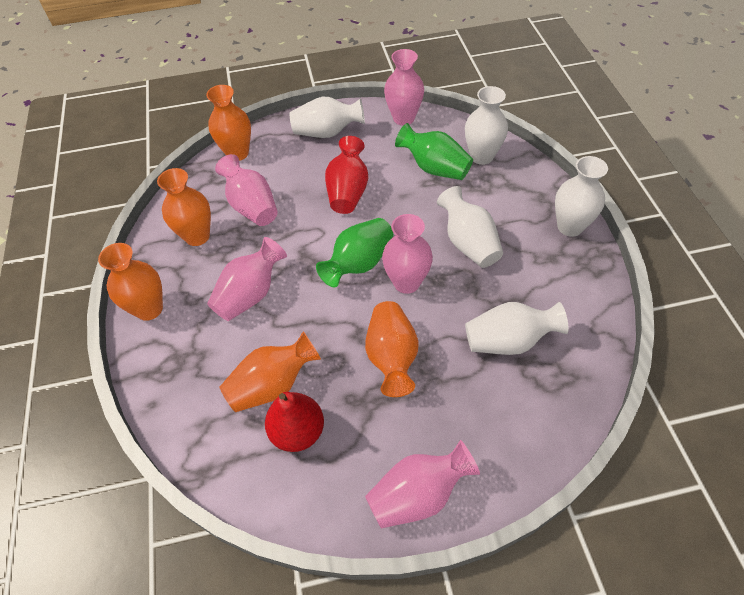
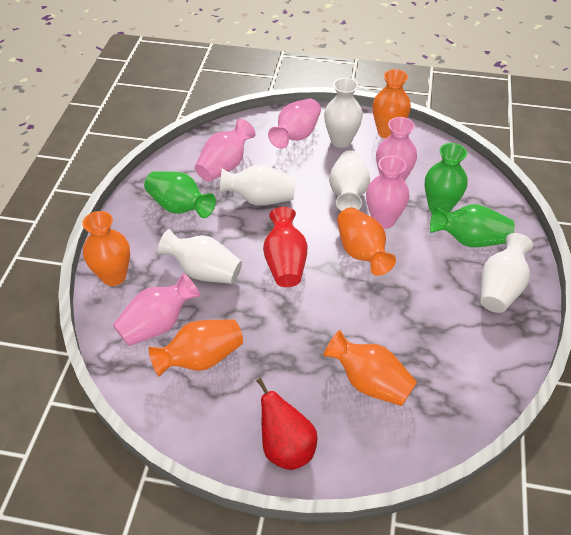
green vase: 2 -> 3

